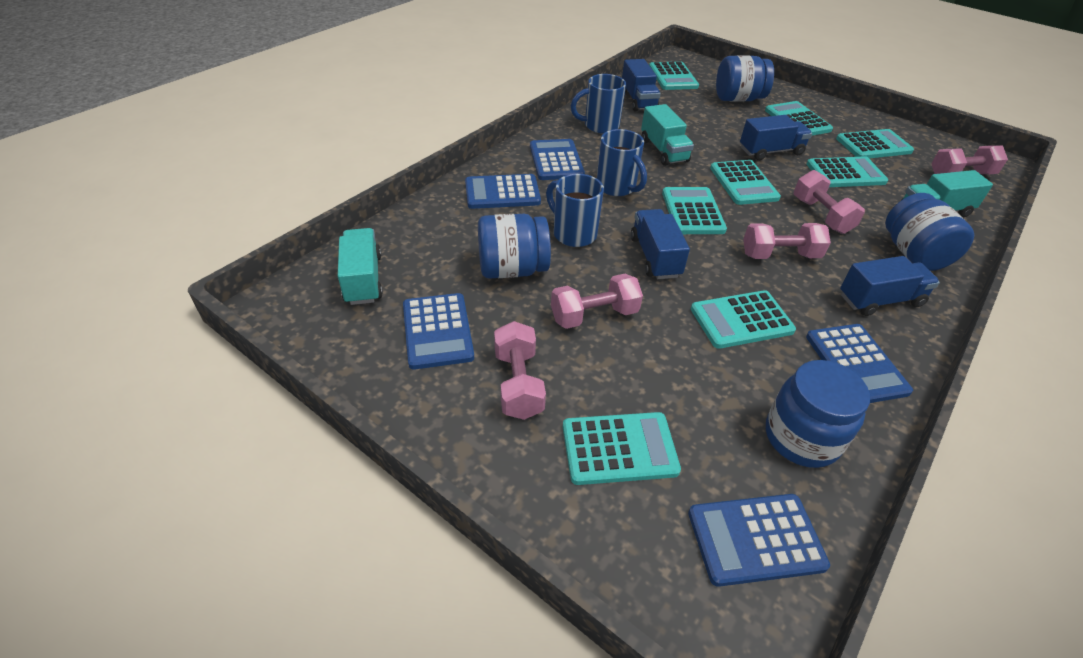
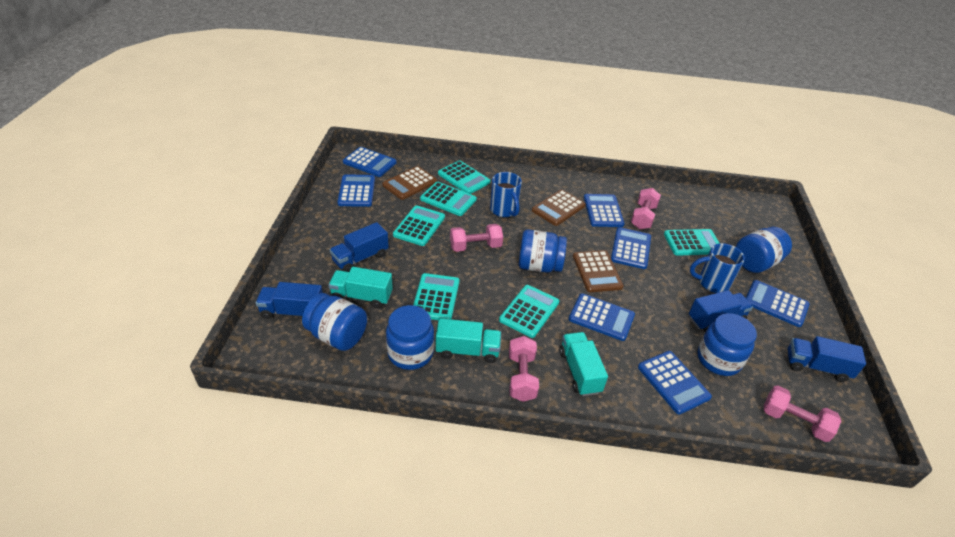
blue calculator: 5 -> 7
blue jar: 4 -> 5
blue mug: 3 -> 2
brown calculator: 0 -> 3
pink dumbbell: 5 -> 4
turquoise calculator: 8 -> 6

